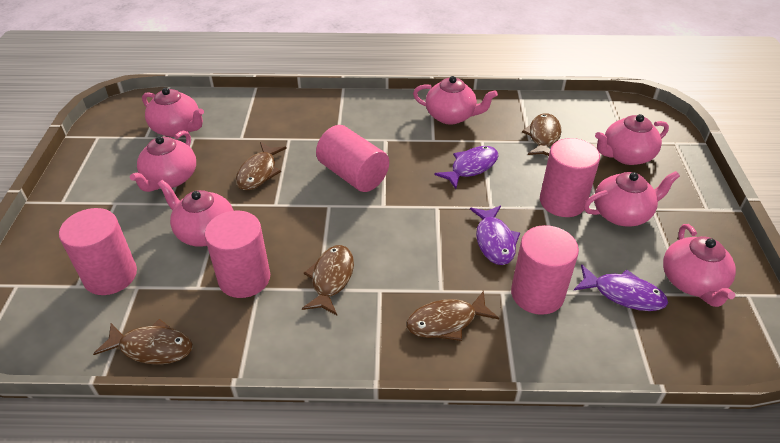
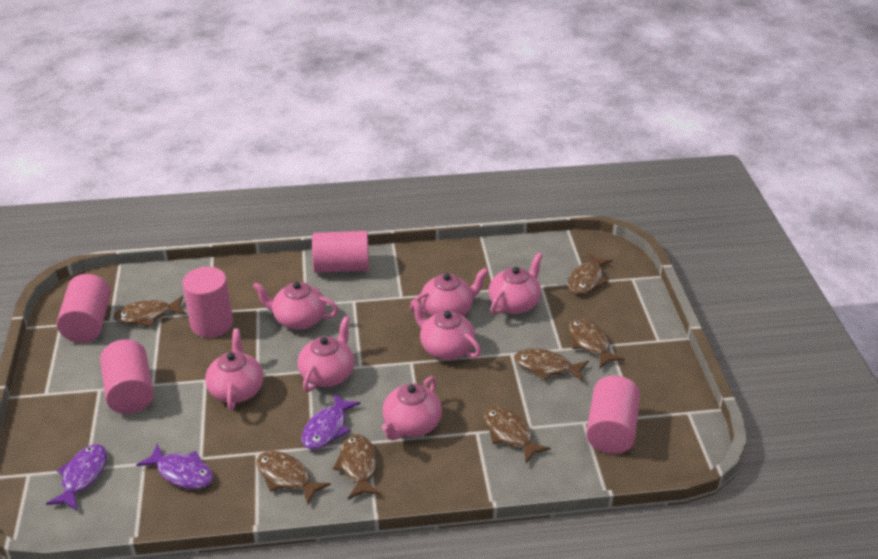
brown fish: 5 -> 7

